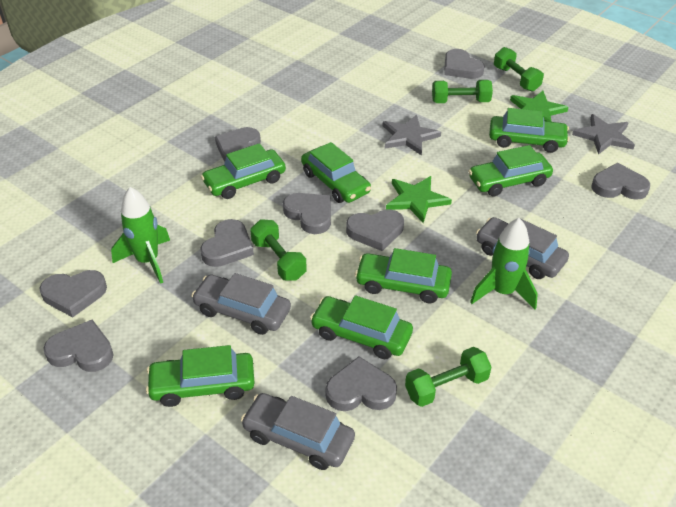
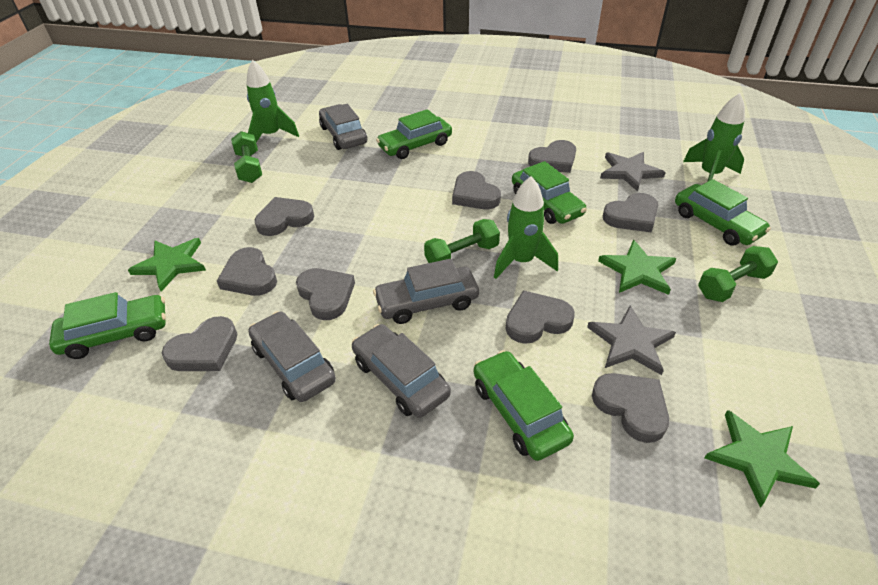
green car: 7 -> 5
green dumbbell: 4 -> 3
green rocket: 2 -> 3
green star: 2 -> 3
grey car: 3 -> 4

